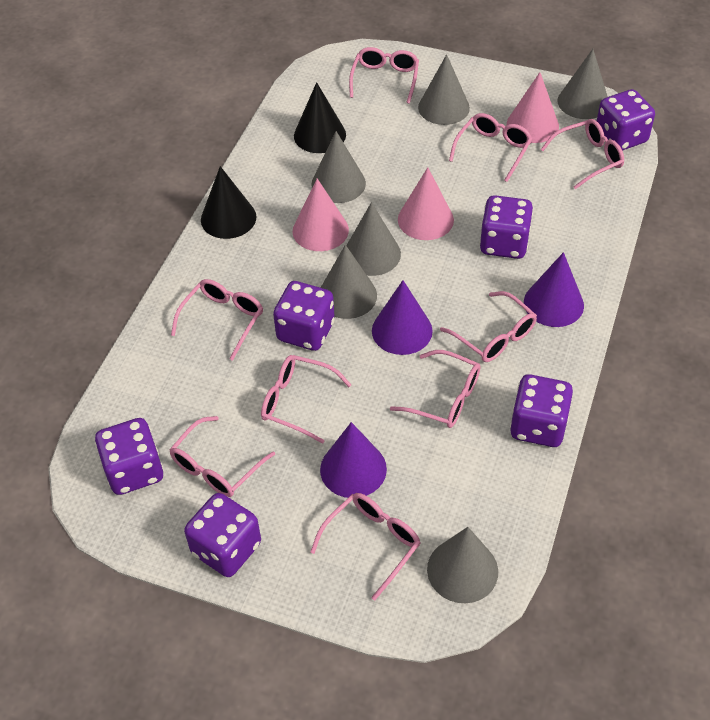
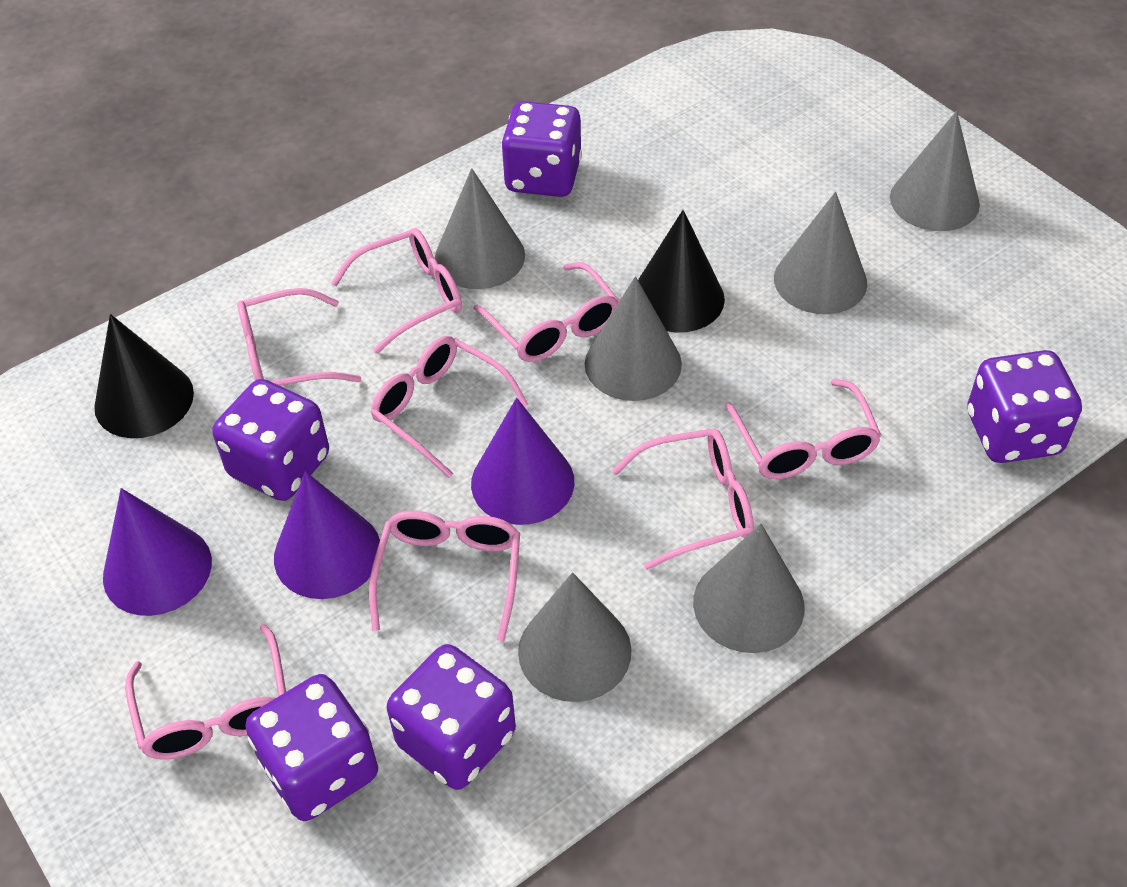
pink cone: 3 -> 0
pink glasses: 9 -> 8
purple dice: 6 -> 5

